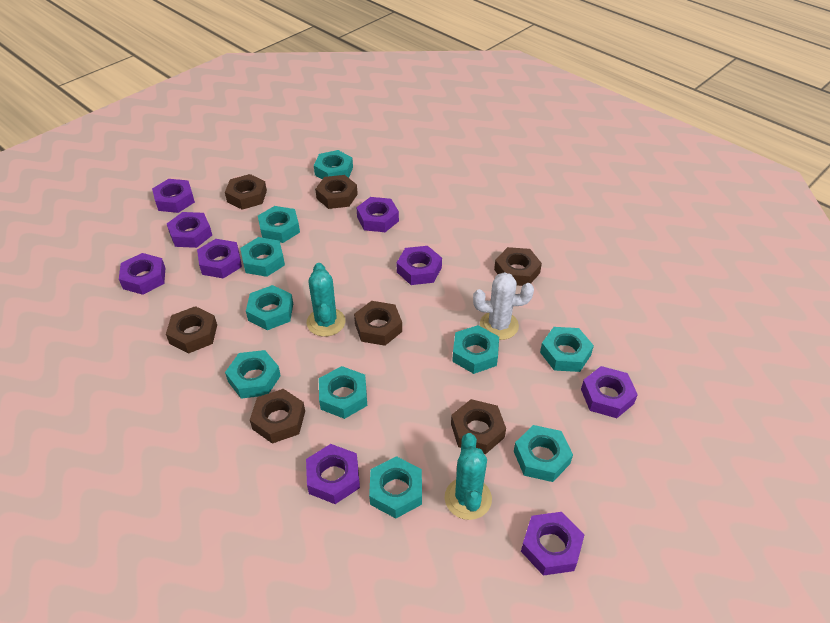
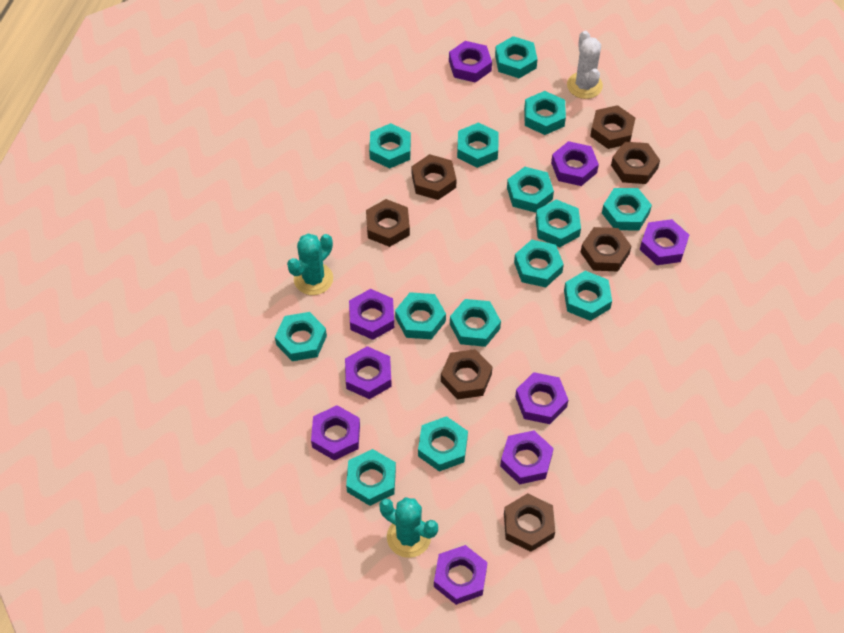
turquoise nut: 10 -> 14

